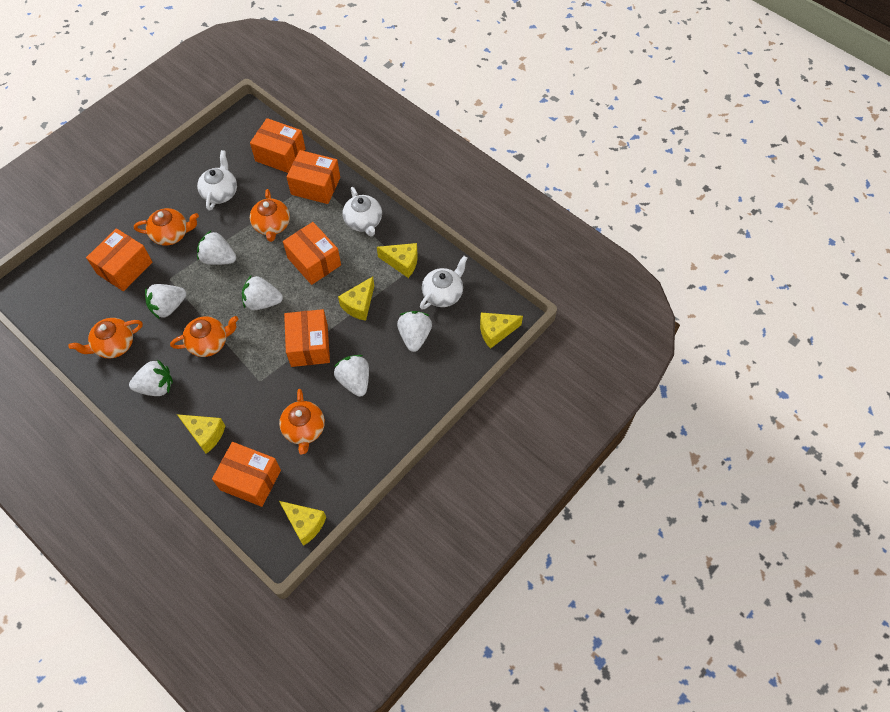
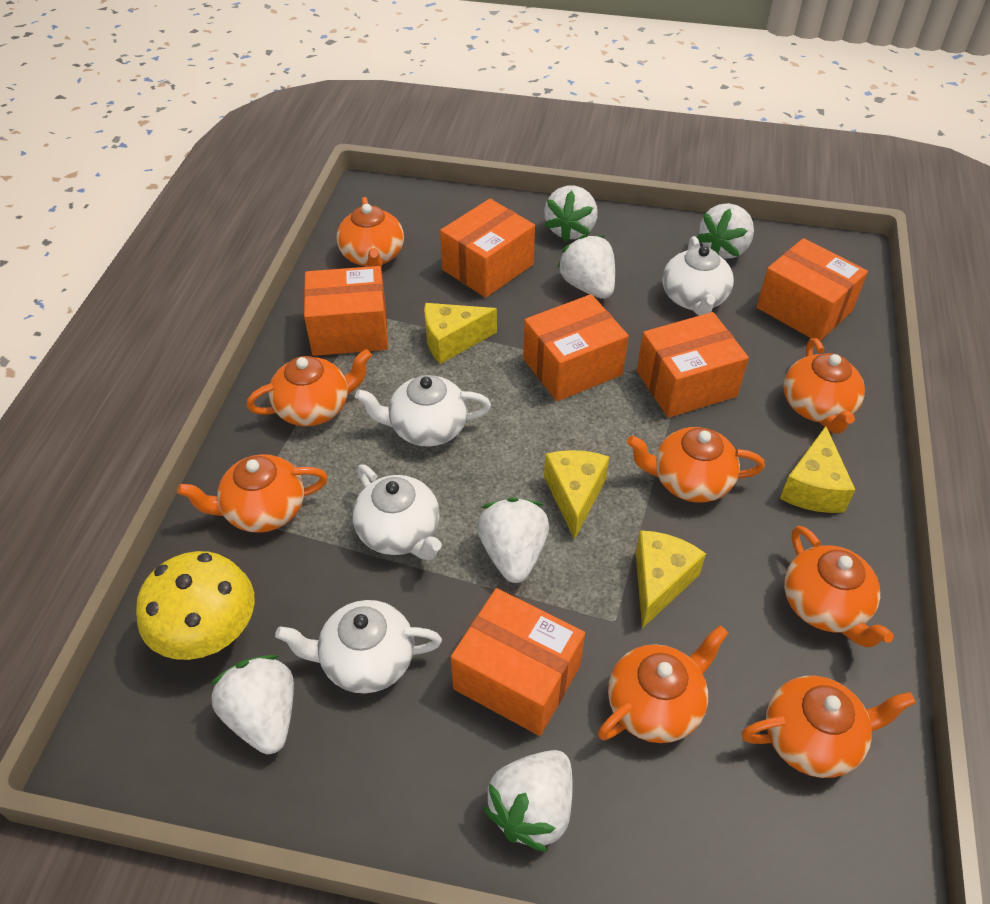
orange teapot: 5 -> 8
white teapot: 3 -> 4
yellow cheese: 5 -> 4
yellow mushroom: 0 -> 1

